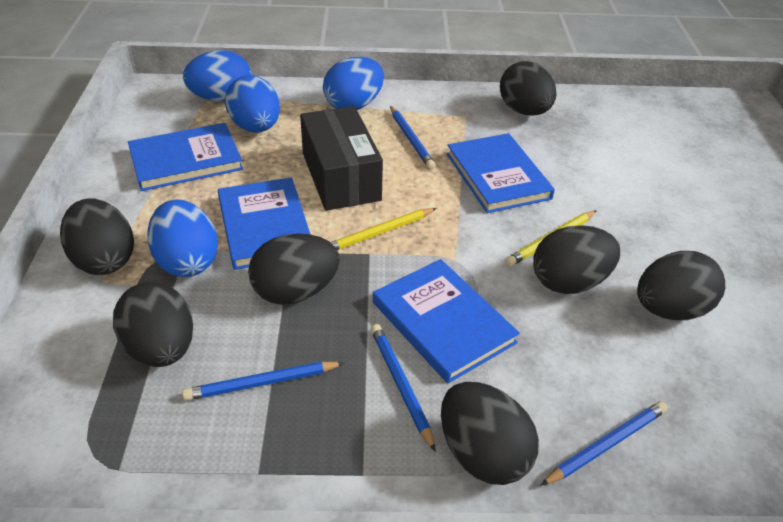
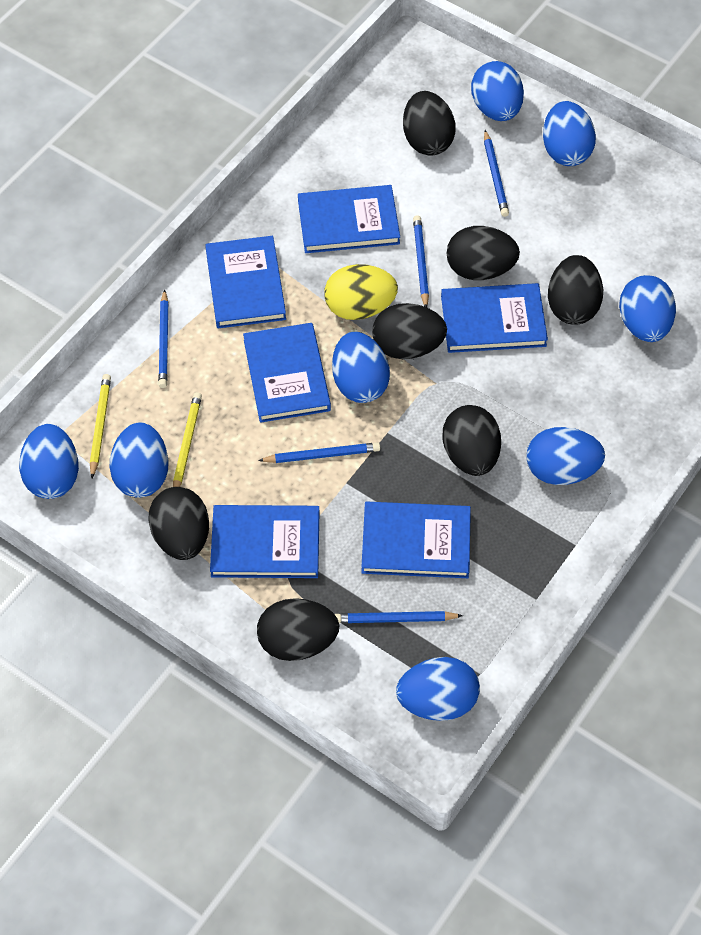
black box: 1 -> 0
blue book: 4 -> 6
blue egg: 4 -> 8
blue pencil: 4 -> 5
yellow egg: 0 -> 1

